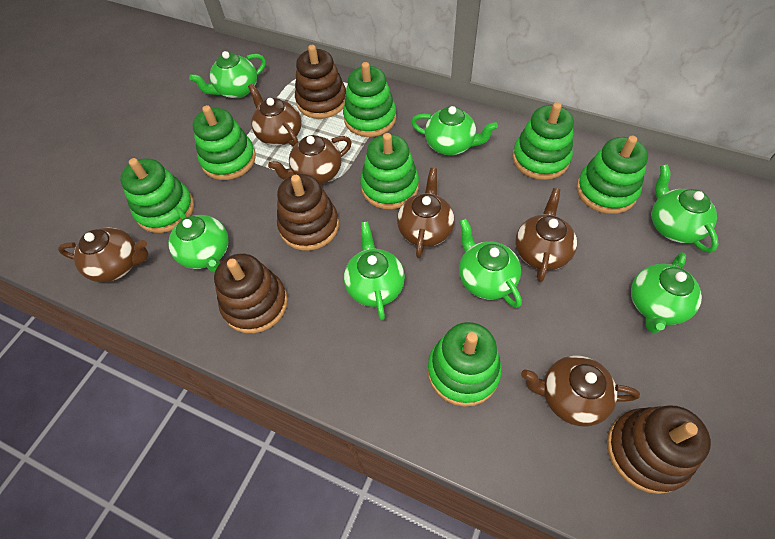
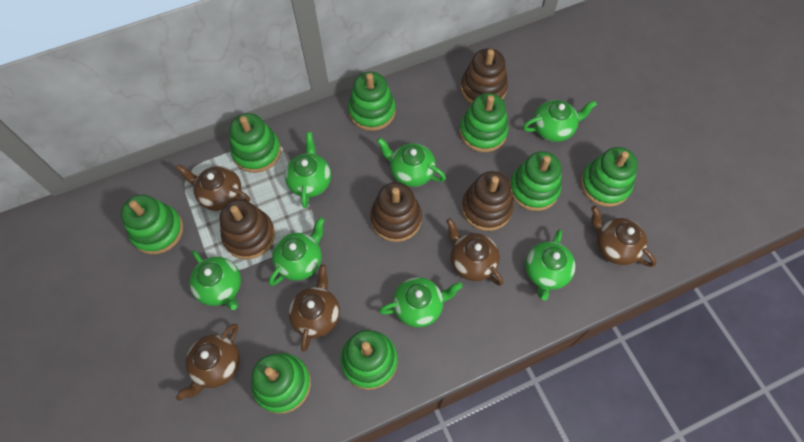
brown teapot: 6 -> 5
green stacking toy: 7 -> 8

